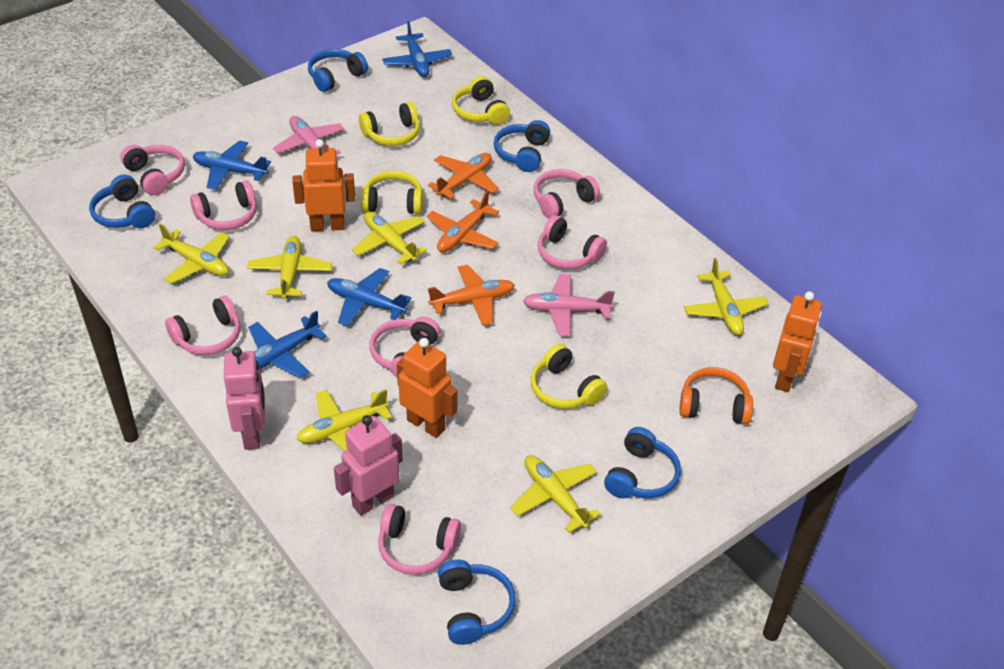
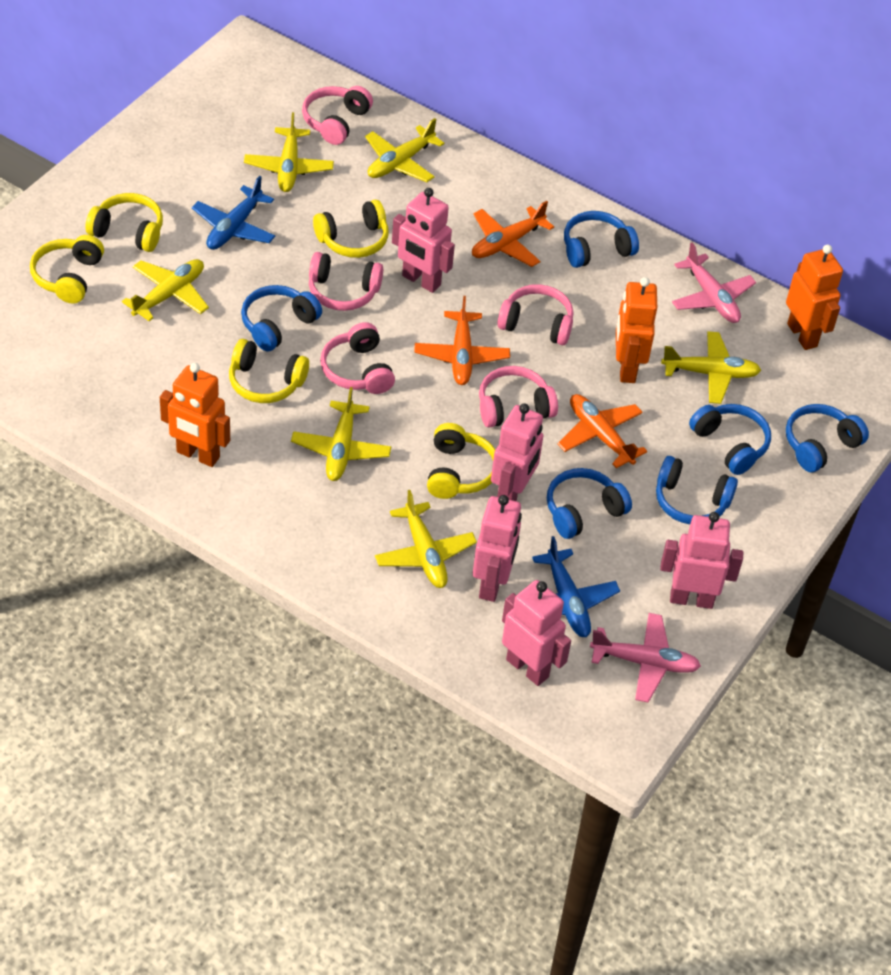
blue headphones: 5 -> 6
blue plane: 4 -> 2
orange headphones: 1 -> 0
pink headphones: 7 -> 5
pink robot: 2 -> 5
yellow headphones: 4 -> 5

